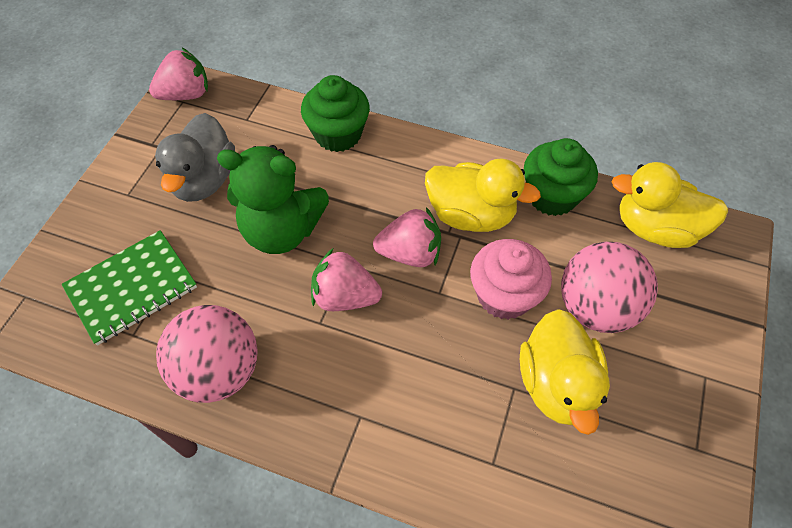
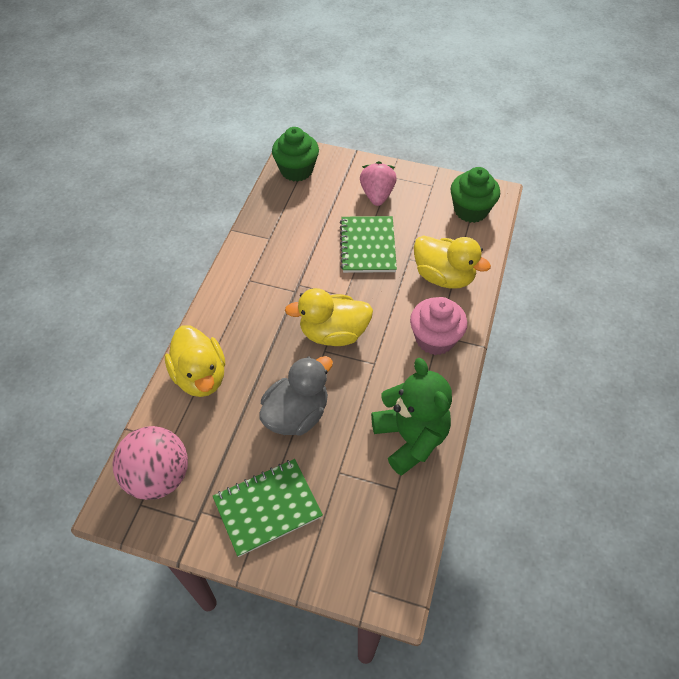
green notebook: 1 -> 2
pink ball: 2 -> 1
pink strawberry: 3 -> 1

